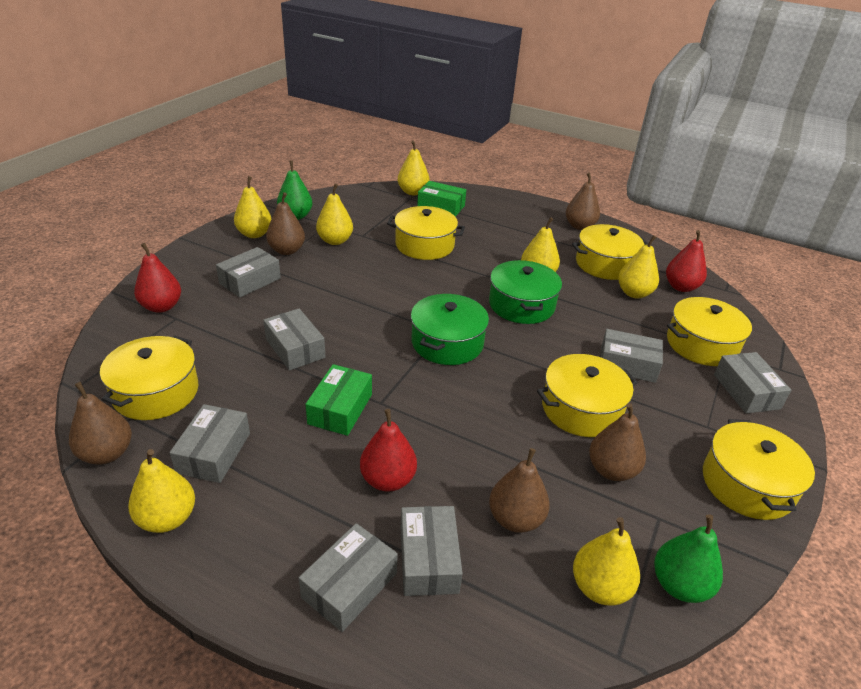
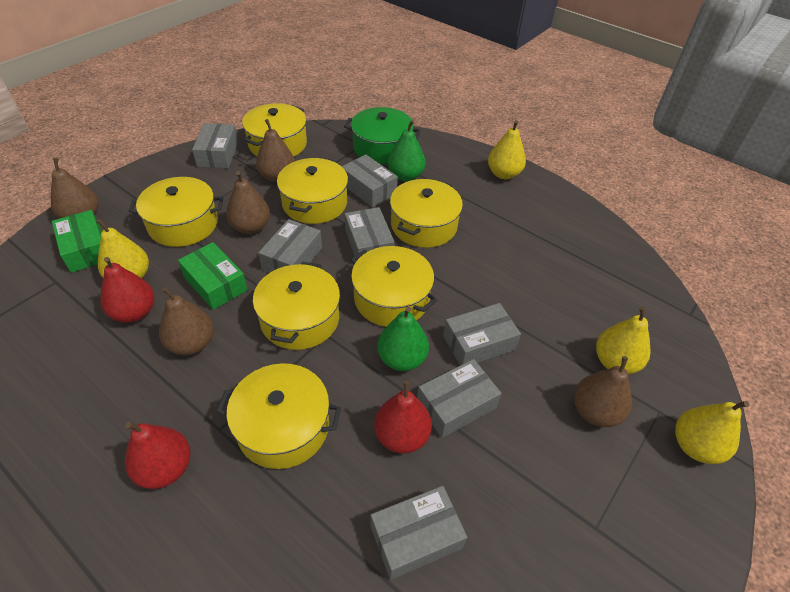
green pot: 2 -> 1
yellow pear: 7 -> 4
yellow pot: 6 -> 7

